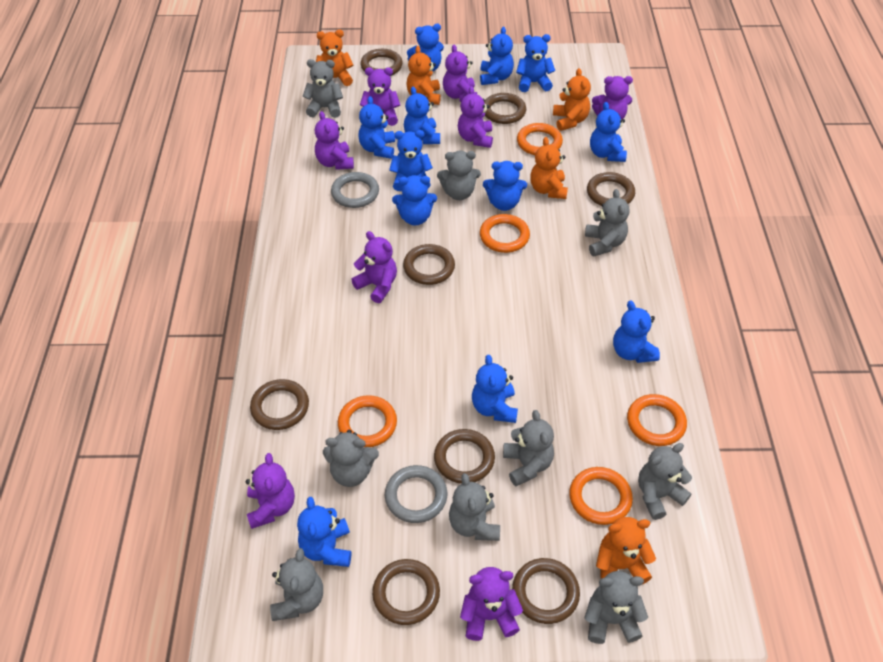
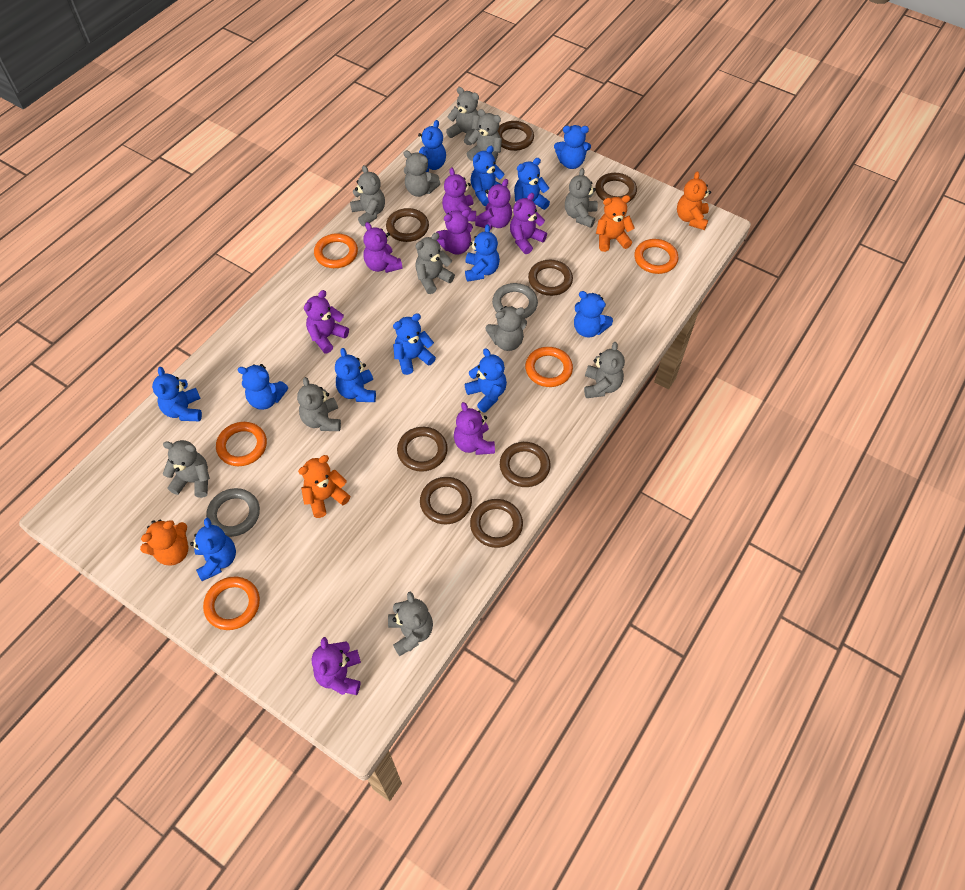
grey teddy bear: 9 -> 11
orange teddy bear: 5 -> 4

